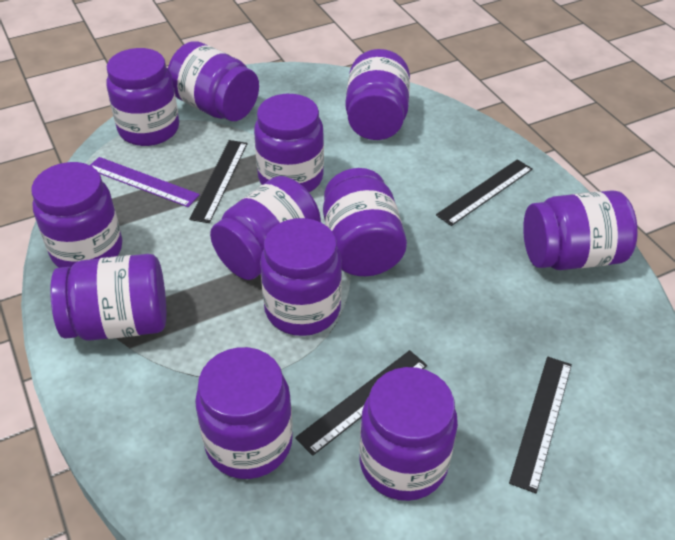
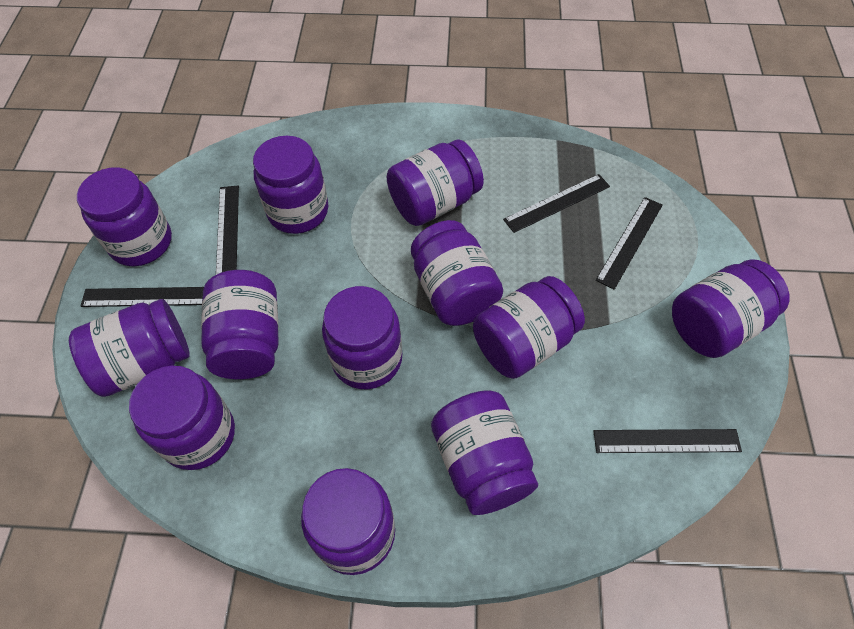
black ruler: 4 -> 5
purple ruler: 1 -> 0

